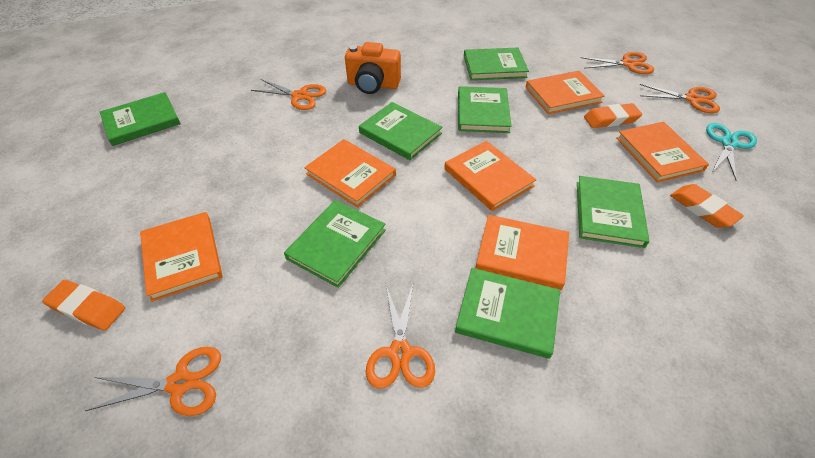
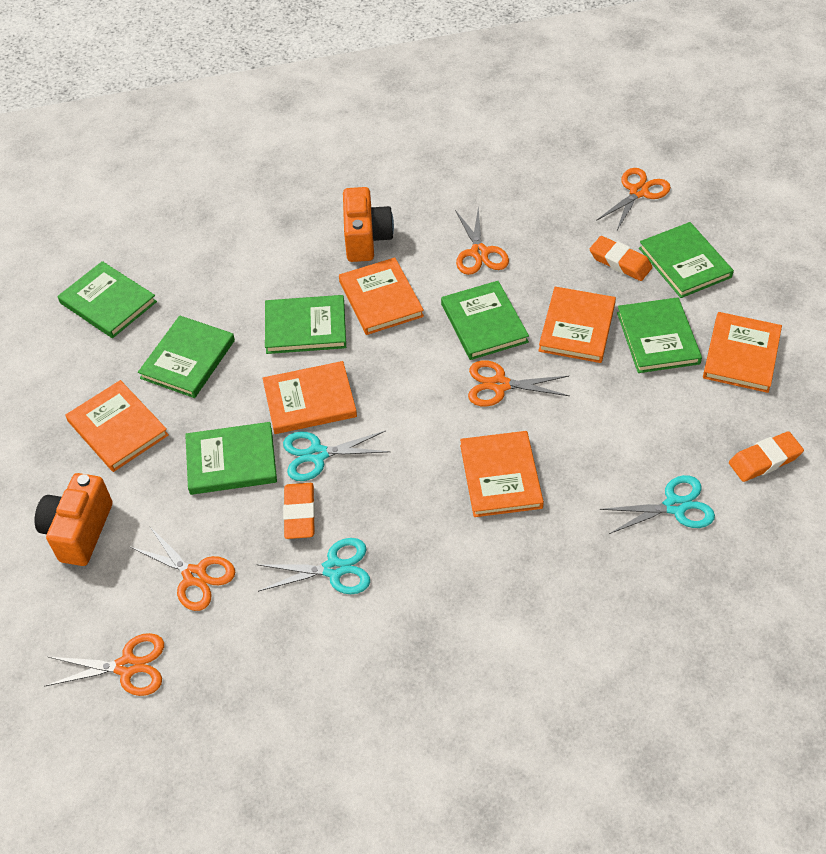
orange camera: 1 -> 2
turquoise scissors: 1 -> 3

